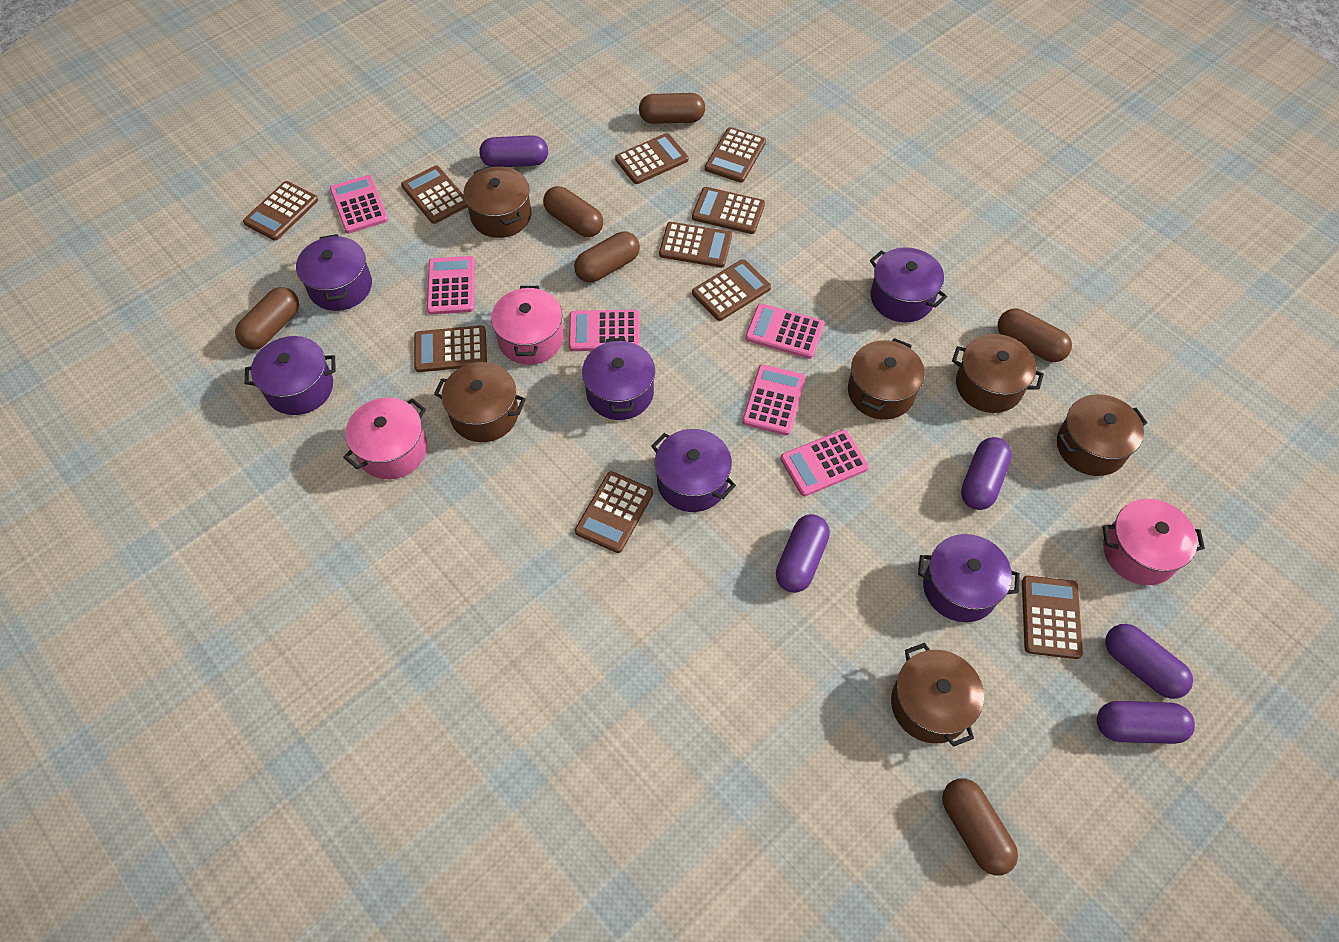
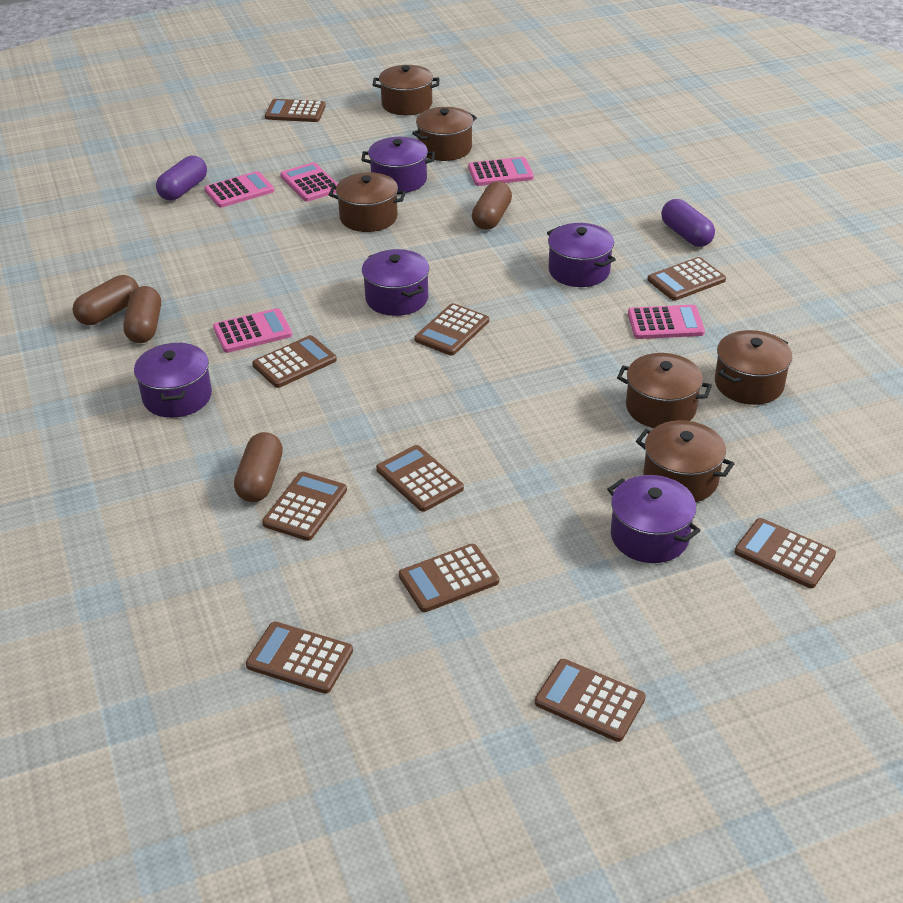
brown capsule: 6 -> 4
pink calculator: 6 -> 5
pink pot: 3 -> 0
purple capsule: 5 -> 2
purple pot: 6 -> 5

